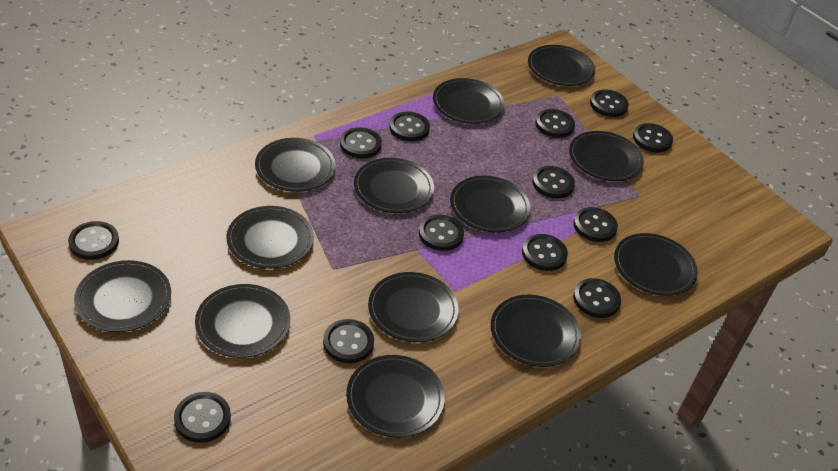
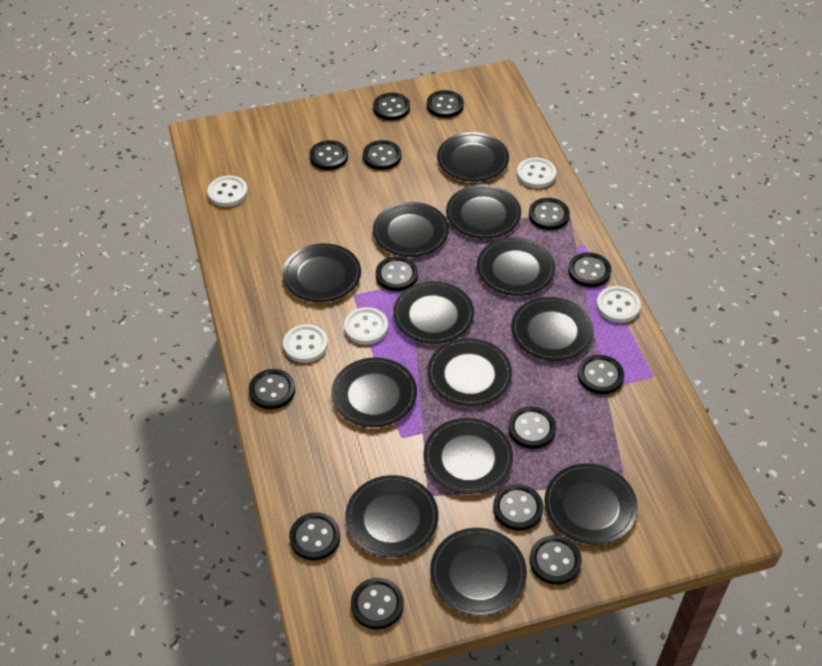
black button: 13 -> 14
white button: 0 -> 5

